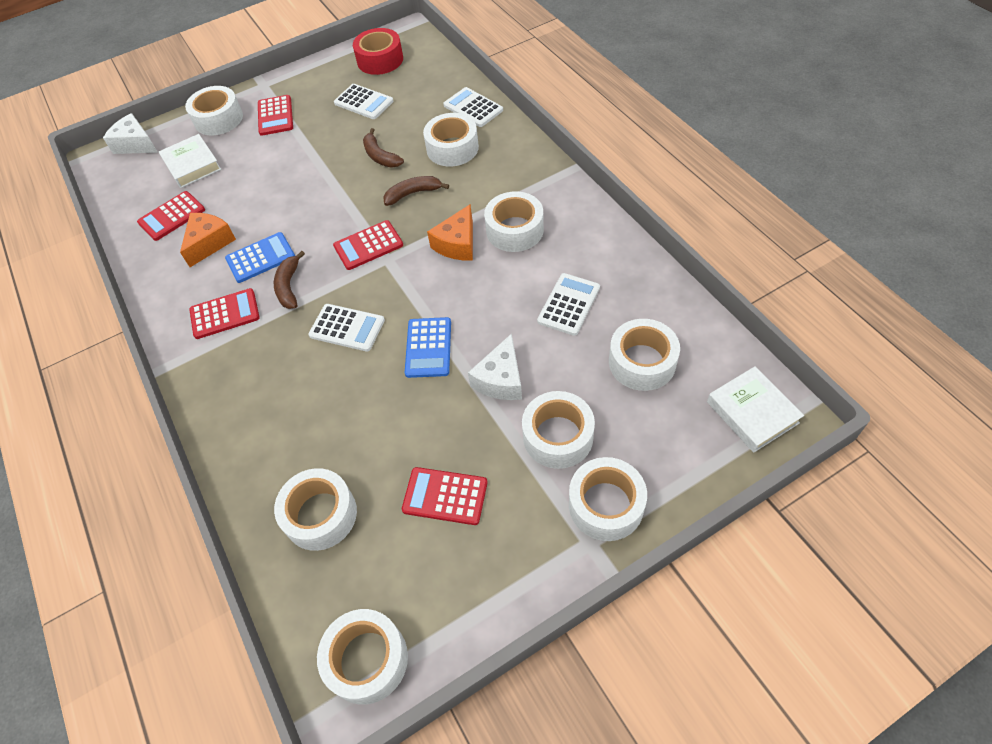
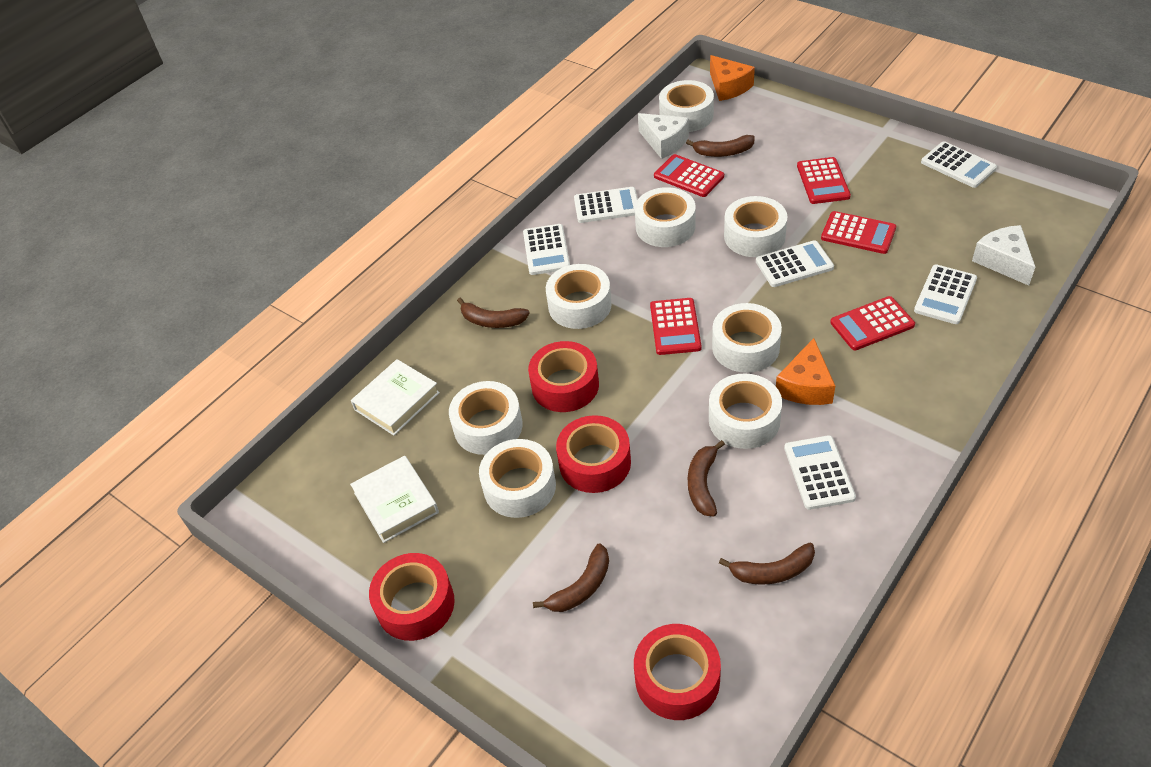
blue calculator: 2 -> 0
brown banana: 3 -> 5
red tape: 1 -> 4
white calculator: 4 -> 6

